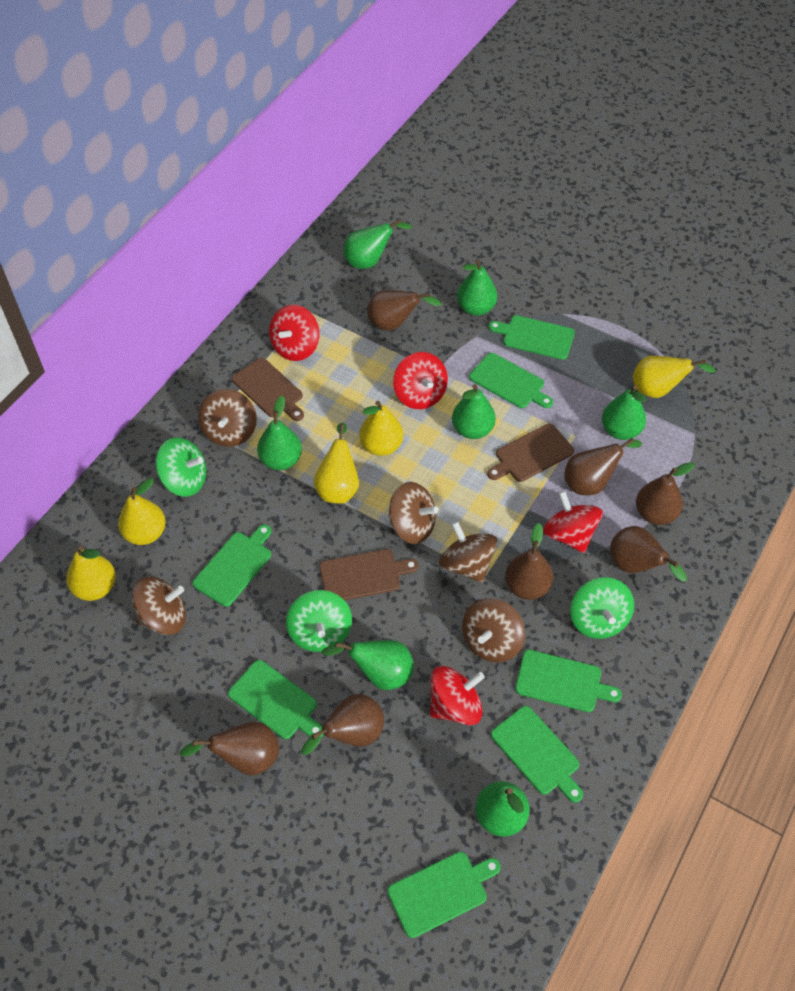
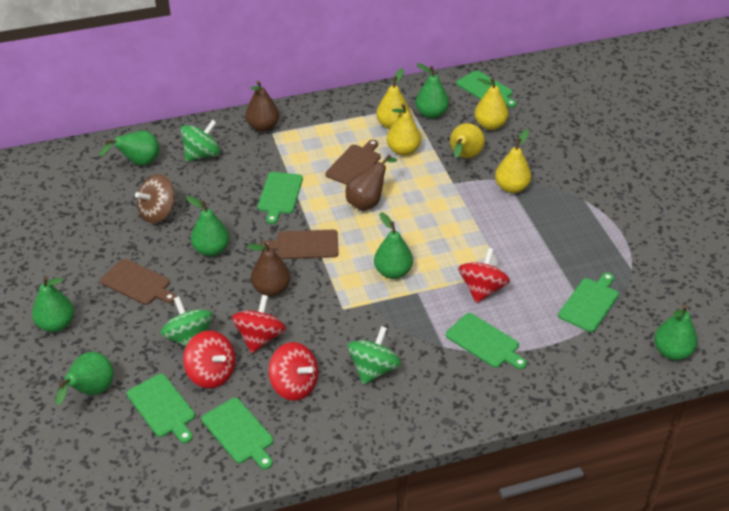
brown pear: 7 -> 3
brown spinning top: 5 -> 1
green cutting board: 7 -> 6

